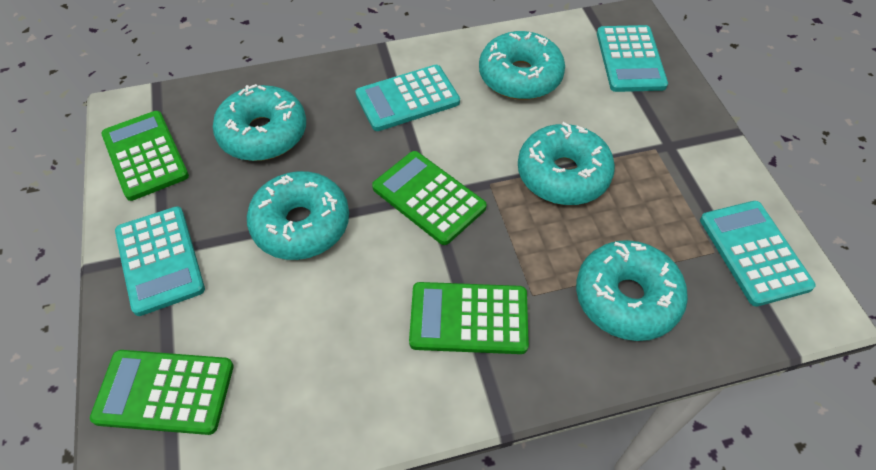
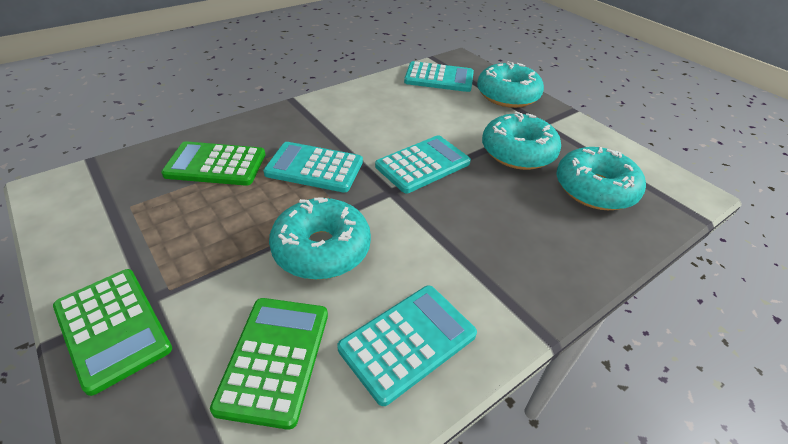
green calculator: 4 -> 3
turquoise donut: 5 -> 4

